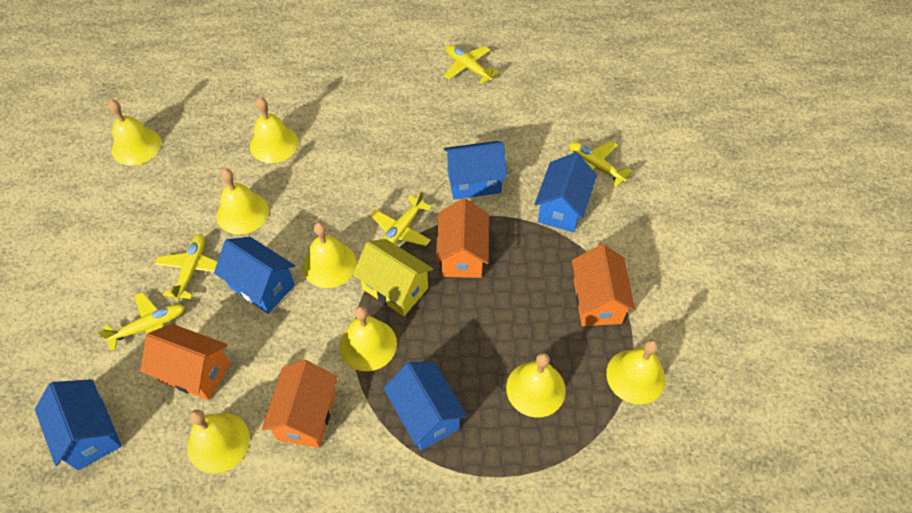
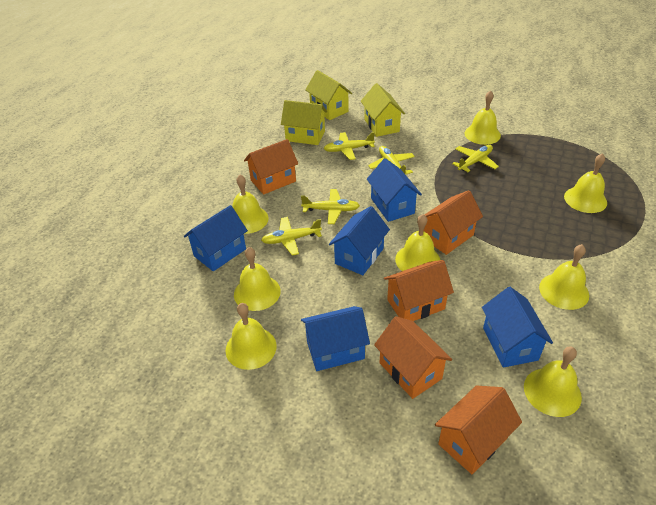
orange house: 4 -> 5
yellow house: 1 -> 3

